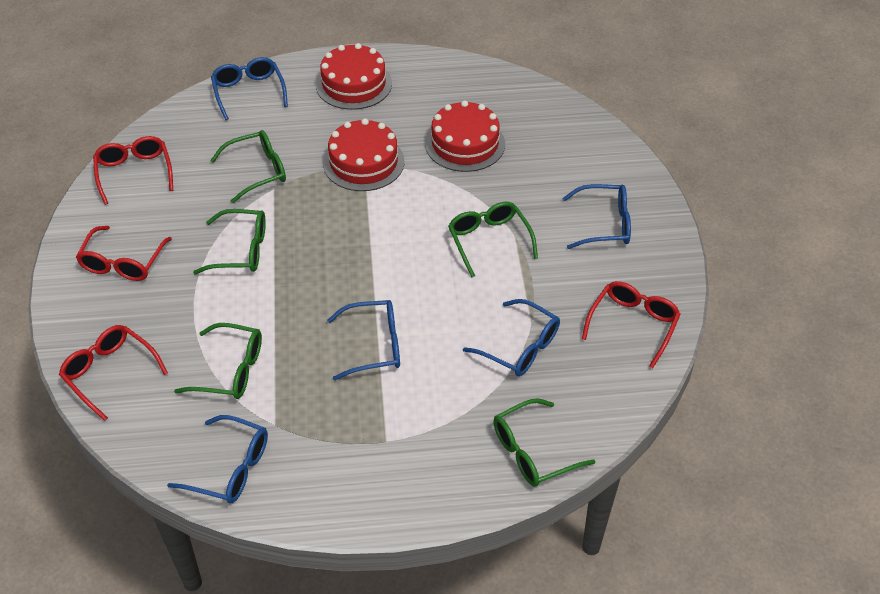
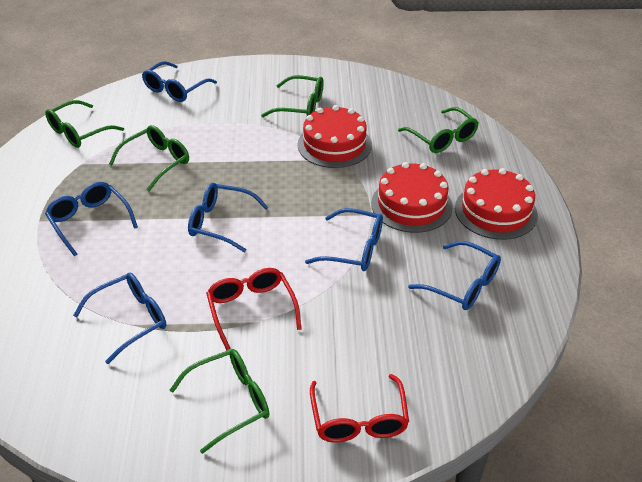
blue glasses: 5 -> 6
red glasses: 4 -> 2

